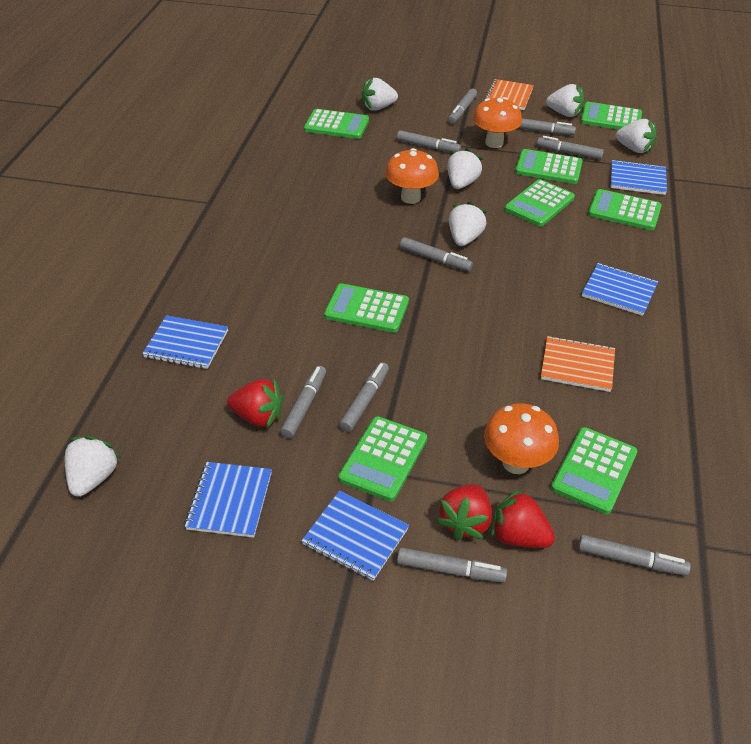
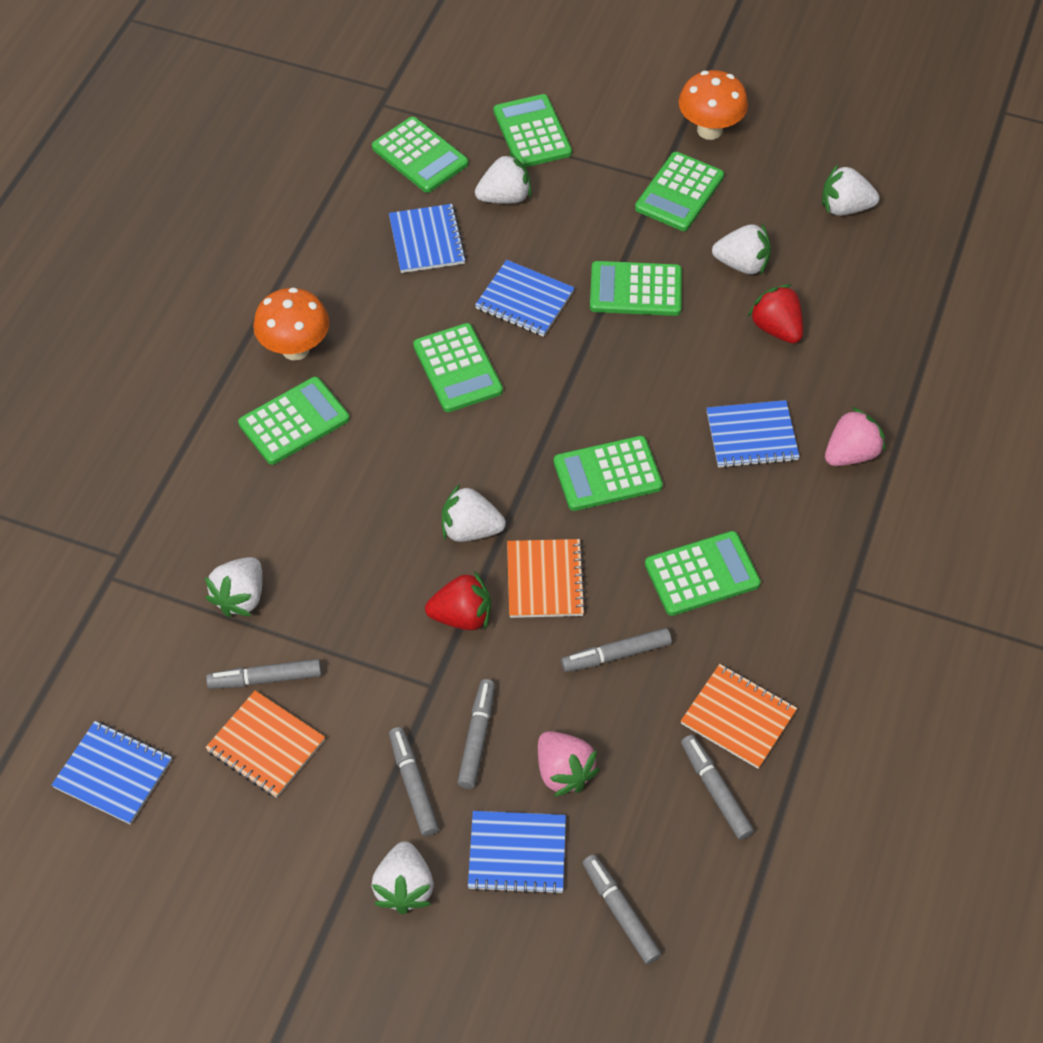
grey marker: 9 -> 6
orange mushroom: 3 -> 2
orange notebook: 2 -> 3
pink strawberry: 0 -> 2
red strawberry: 3 -> 2

